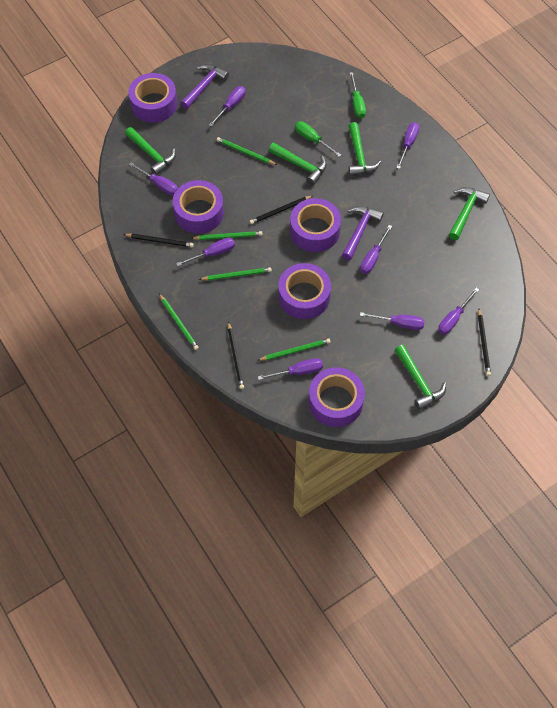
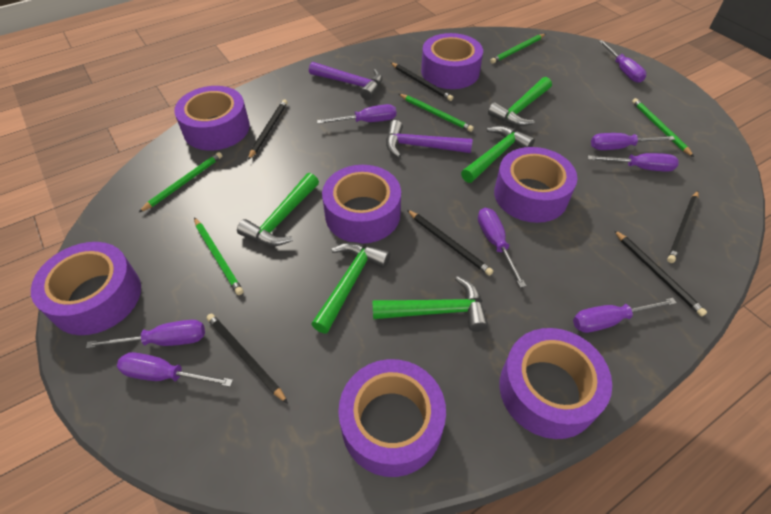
black pencil: 4 -> 6
green screwdriver: 2 -> 0
purple tape: 5 -> 7

